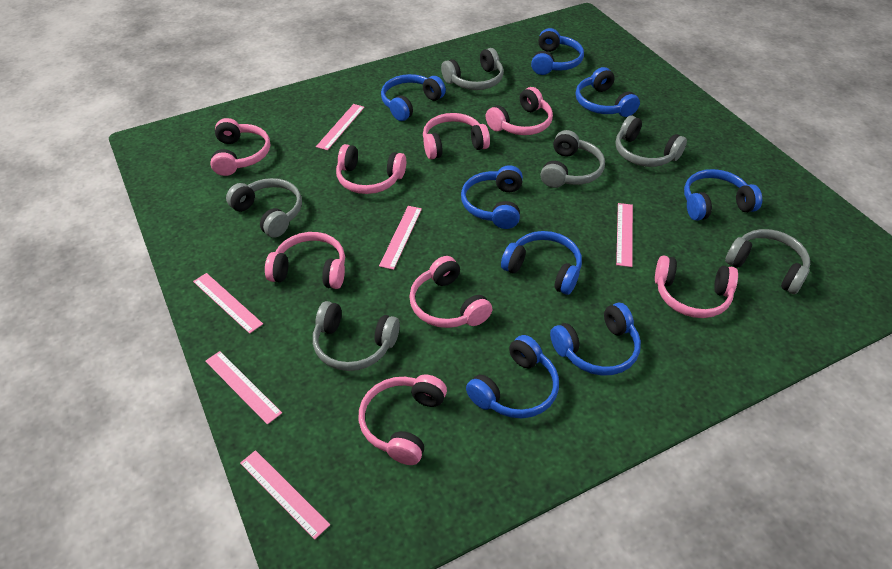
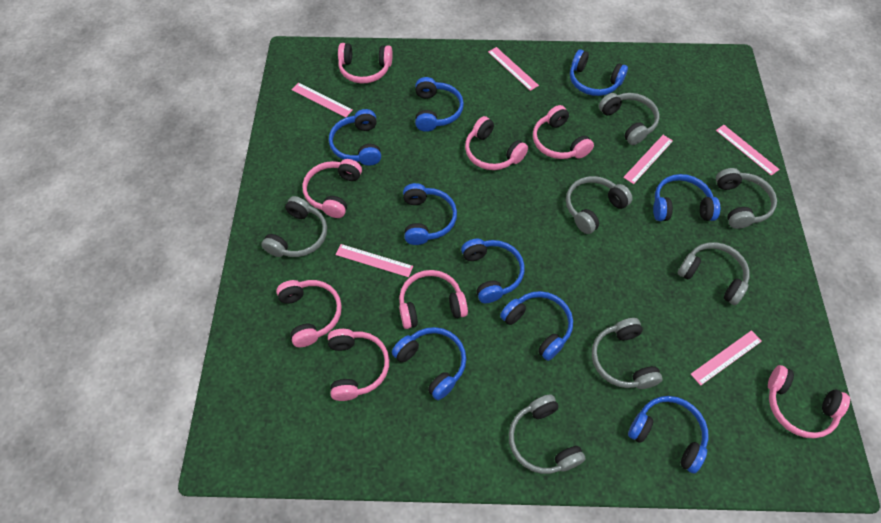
blue headphones: 8 -> 9
grey headphones: 6 -> 7

